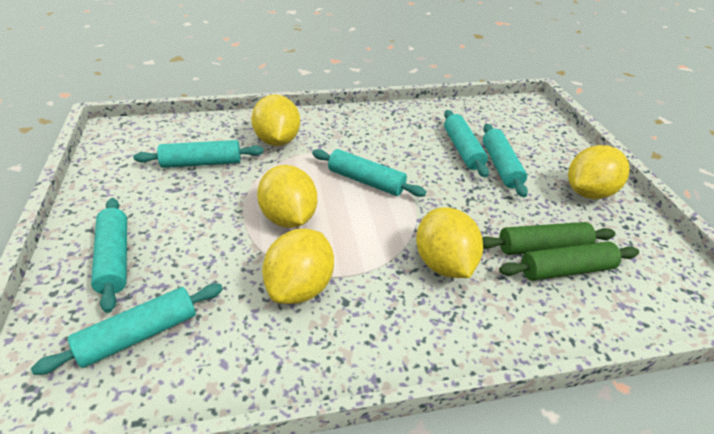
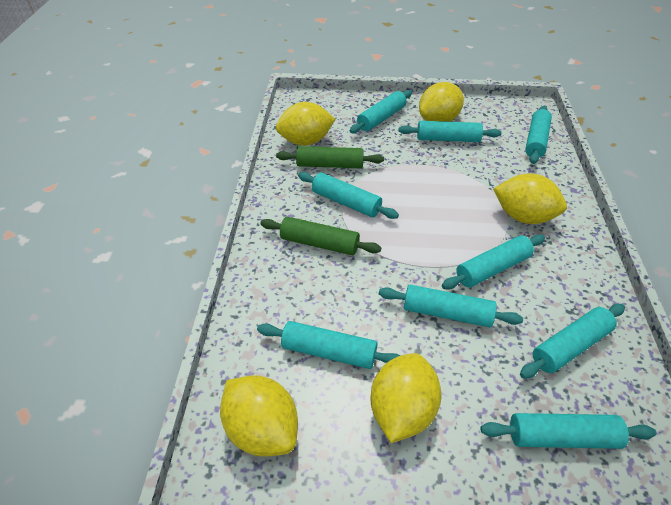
turquoise rolling pin: 6 -> 9

